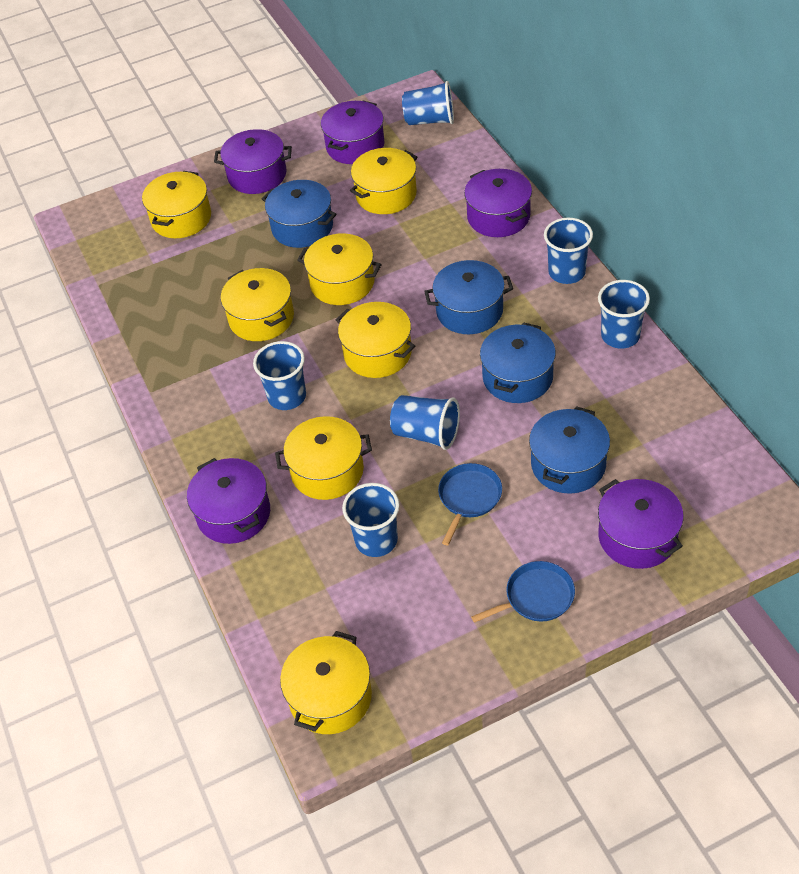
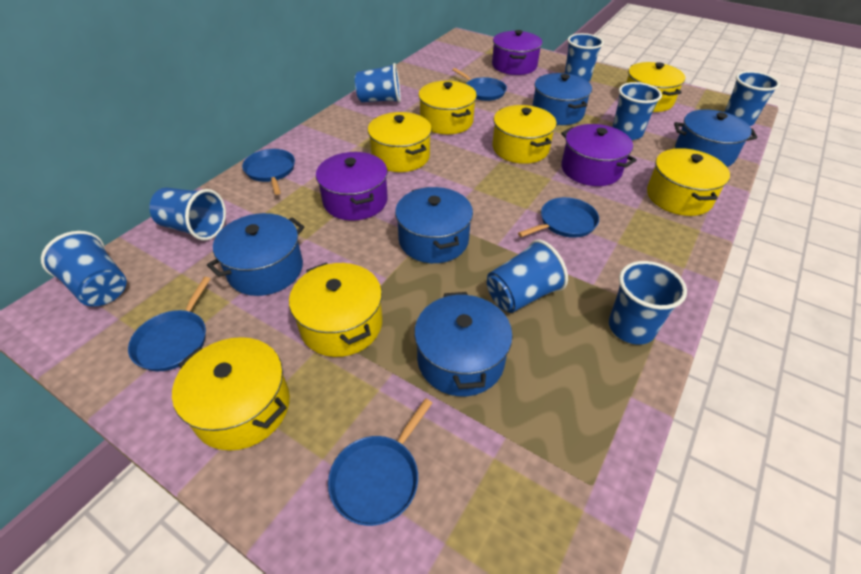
blue cup: 6 -> 8
blue pan: 2 -> 5
blue pot: 4 -> 5
purple pot: 5 -> 3

